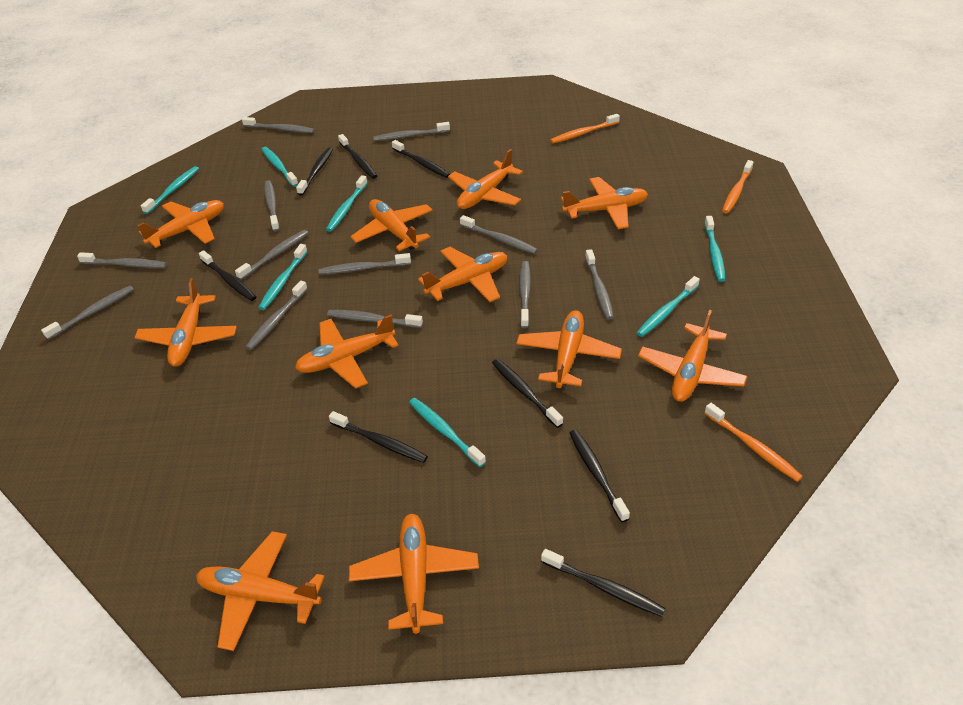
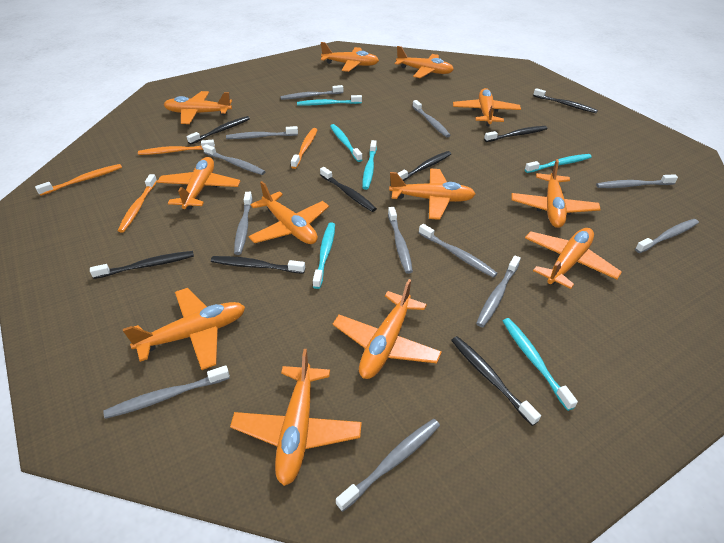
orange plane: 11 -> 12
orange toothbrush: 3 -> 4
turquoise toothbrush: 7 -> 6

